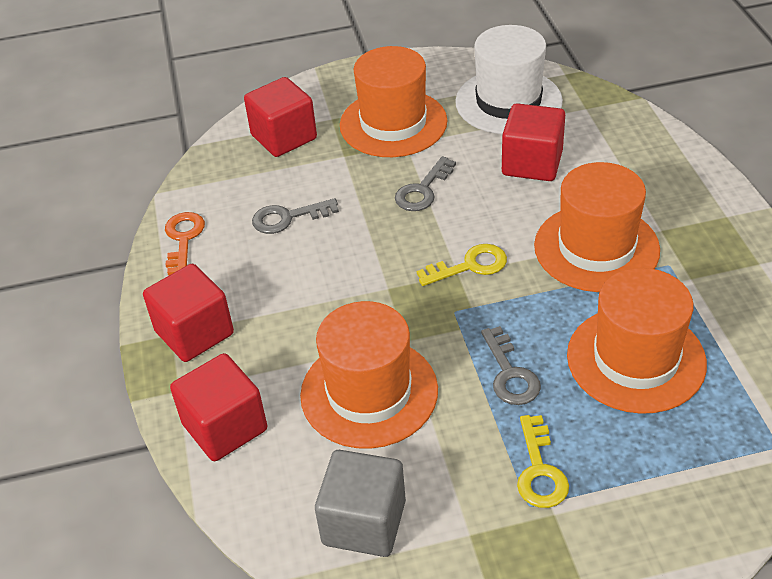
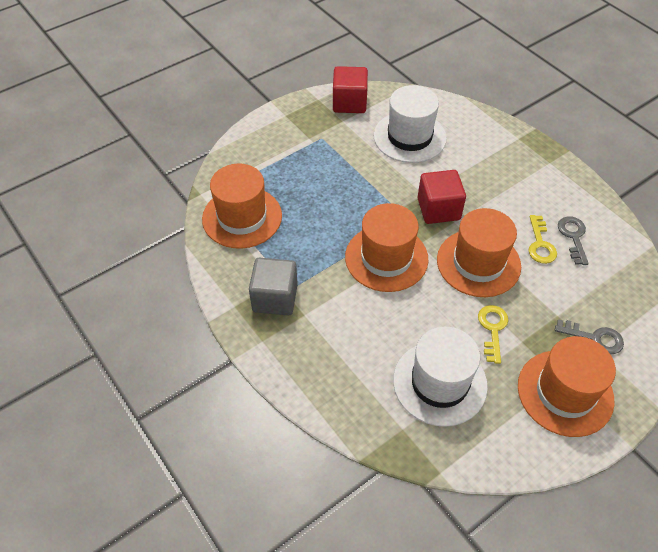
grey key: 3 -> 2
orange key: 1 -> 0
red cube: 4 -> 2
white hat: 1 -> 2

